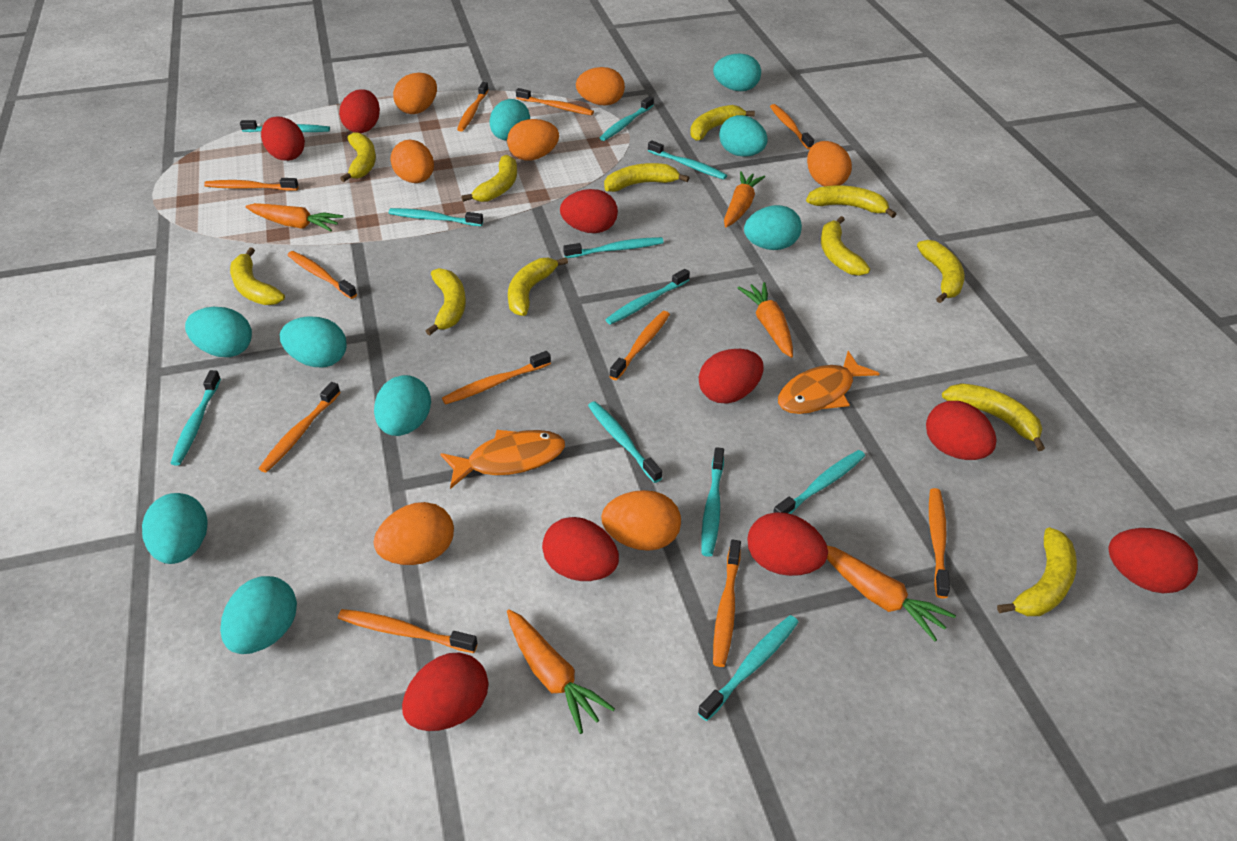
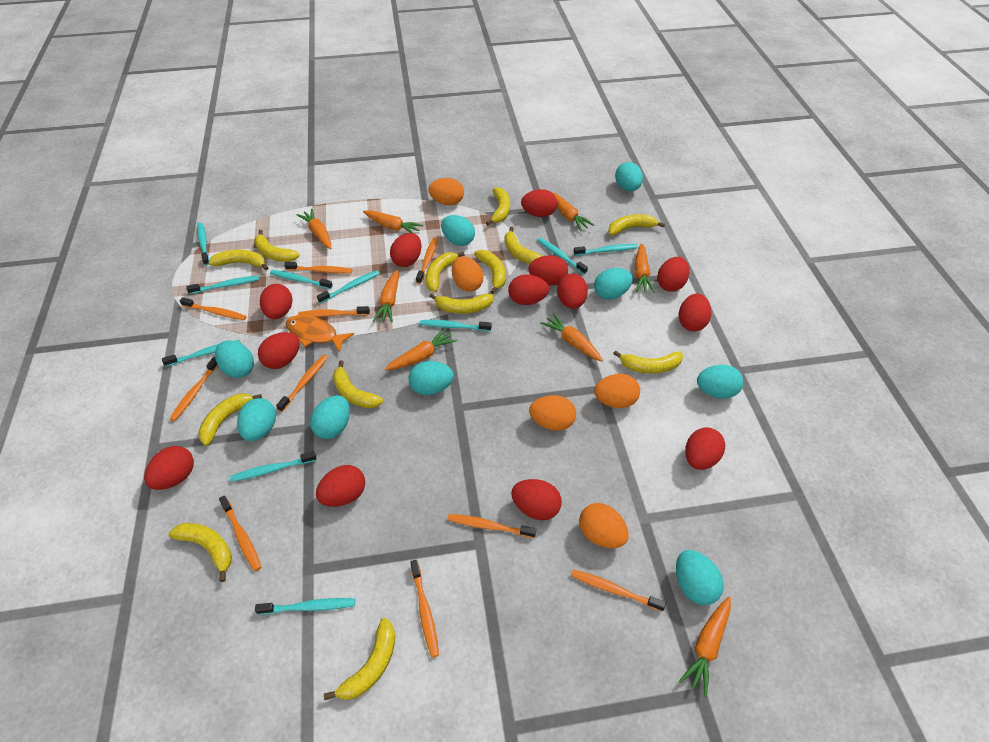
orange carrot: 5 -> 8
orange egg: 7 -> 5
orange fish: 2 -> 1
orange toothbrush: 11 -> 10
red egg: 9 -> 13
turquoise toothbrush: 11 -> 10
yellow banana: 12 -> 13

